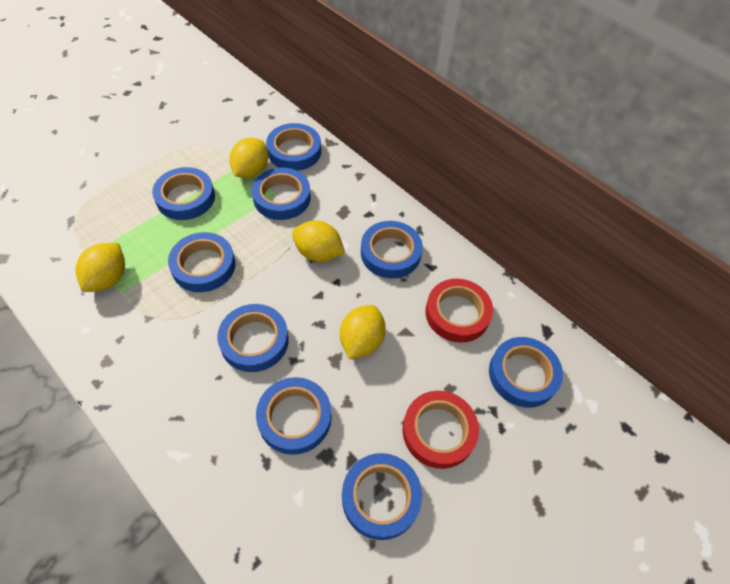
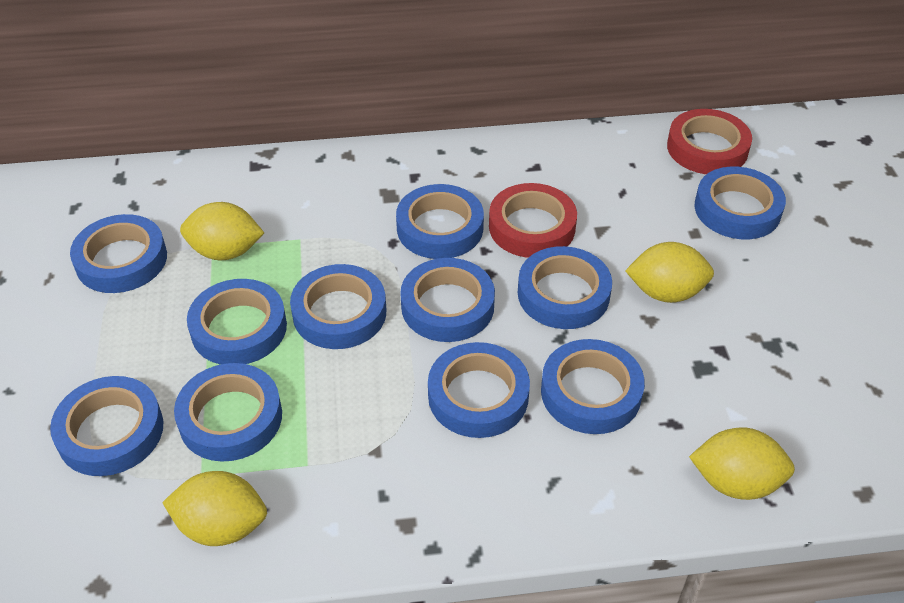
blue tape: 9 -> 11

